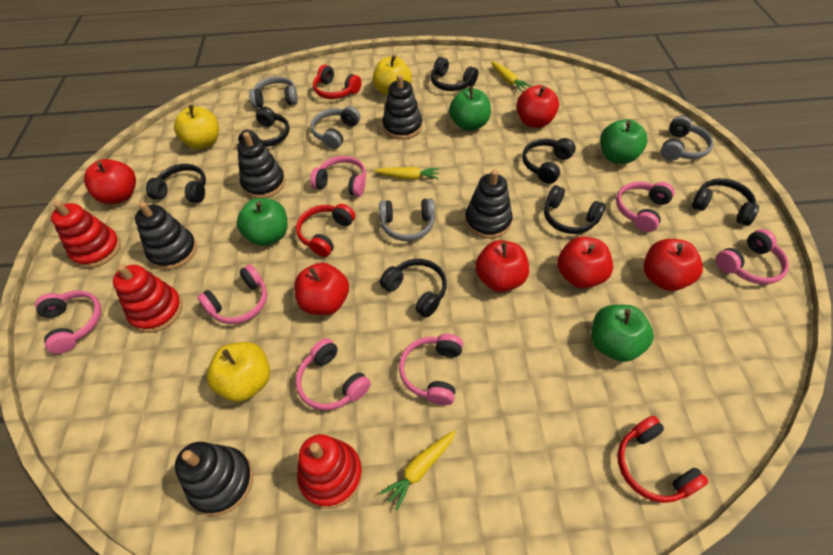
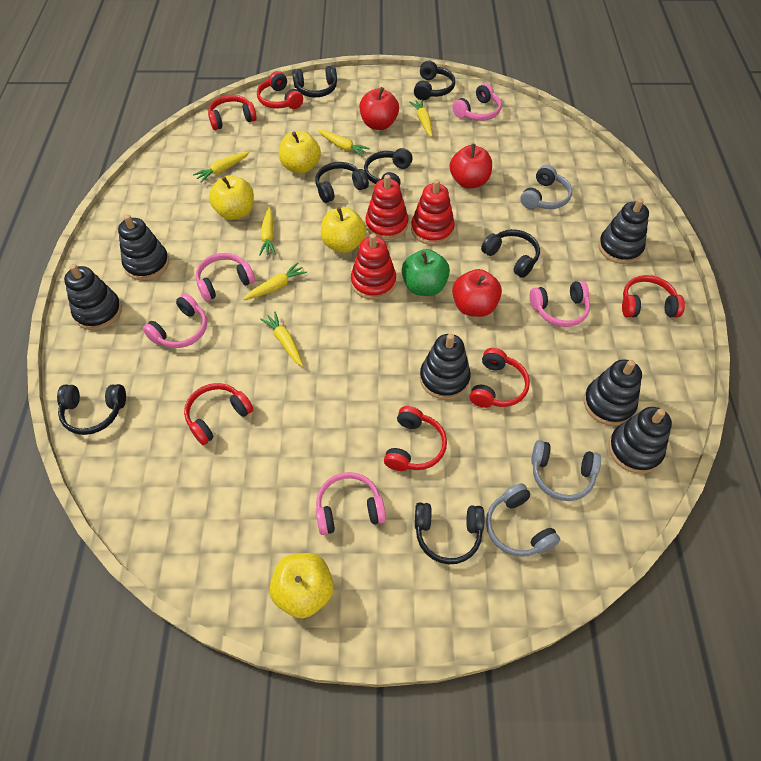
black stacking toy: 5 -> 6
green apple: 4 -> 1
grey headphones: 4 -> 3
pink headphones: 7 -> 5
red apple: 6 -> 3
red headphones: 3 -> 6
yellow apple: 3 -> 4
yellow carrot: 3 -> 6

